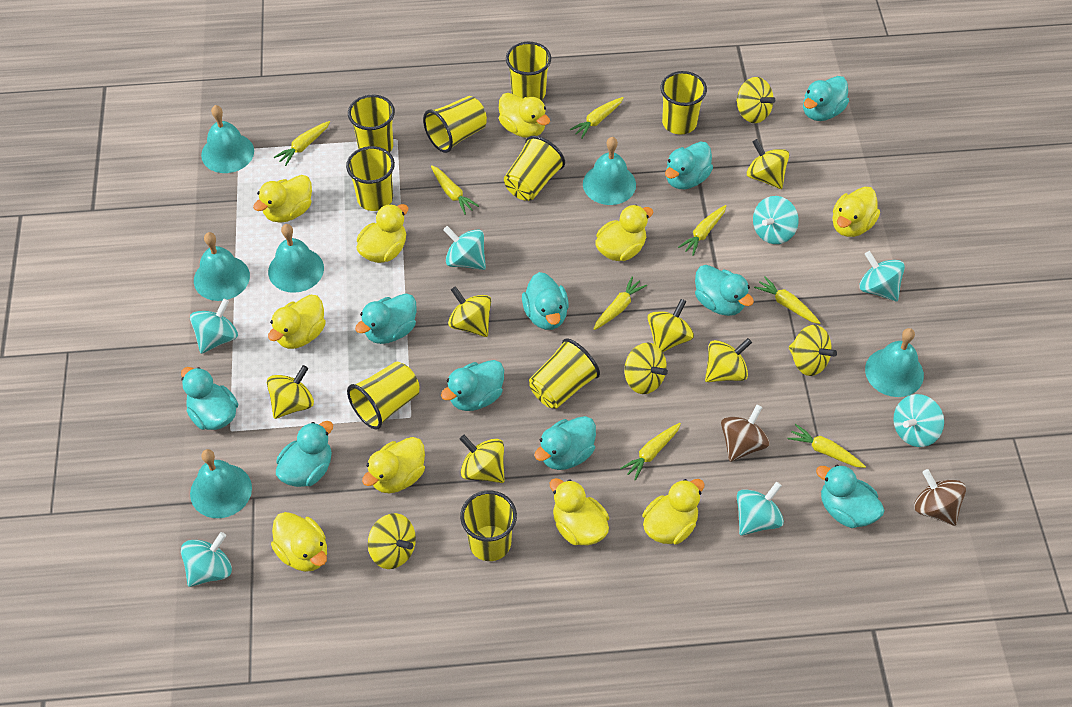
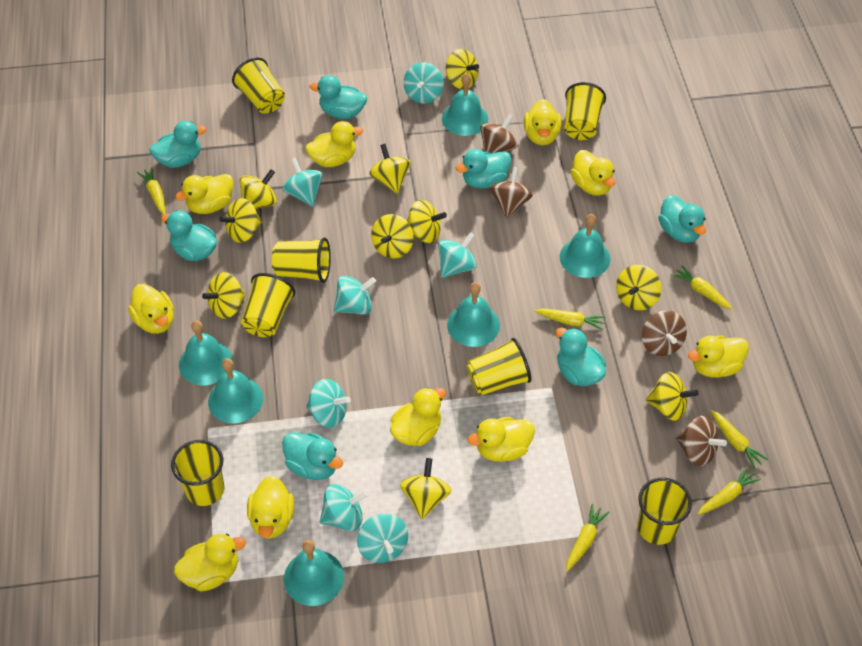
brown spinning top: 2 -> 4
turquoise duck: 10 -> 7
yellow carrot: 8 -> 6
yellow cup: 9 -> 7

